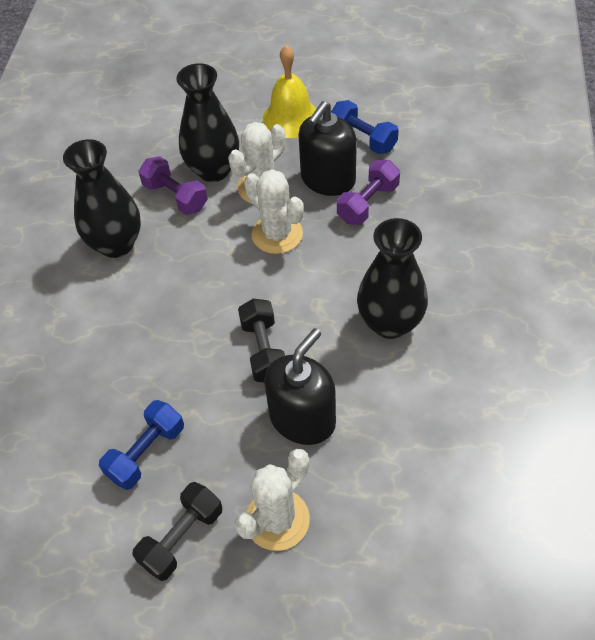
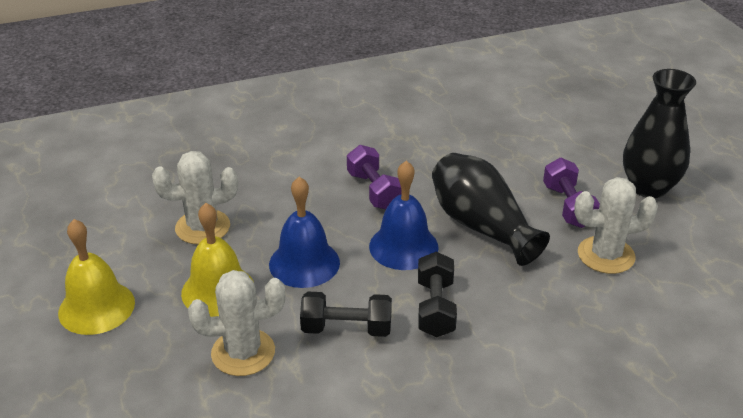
black soap dispenser: 2 -> 0
black vase: 3 -> 2
blue bell: 0 -> 2
blue dumbbell: 2 -> 0
yellow bell: 1 -> 2

